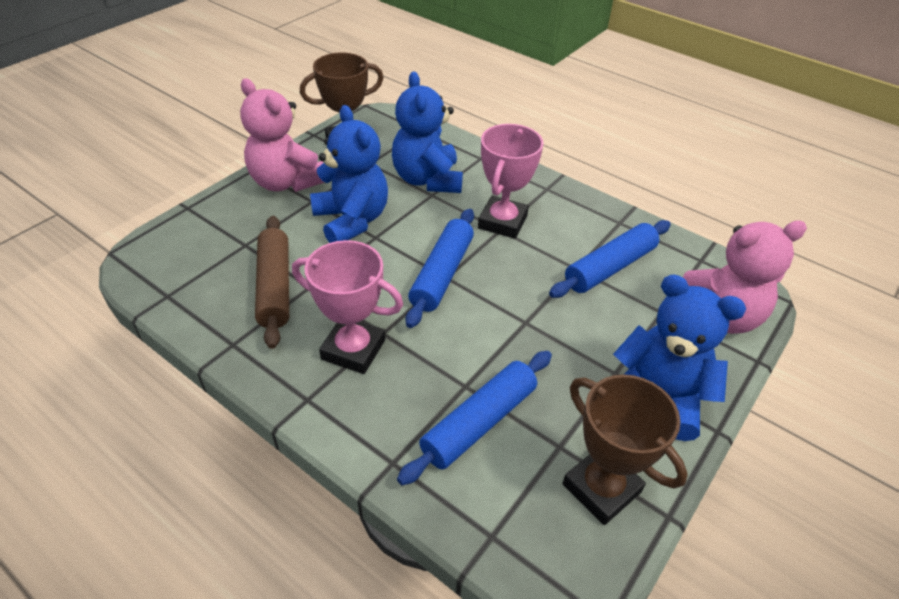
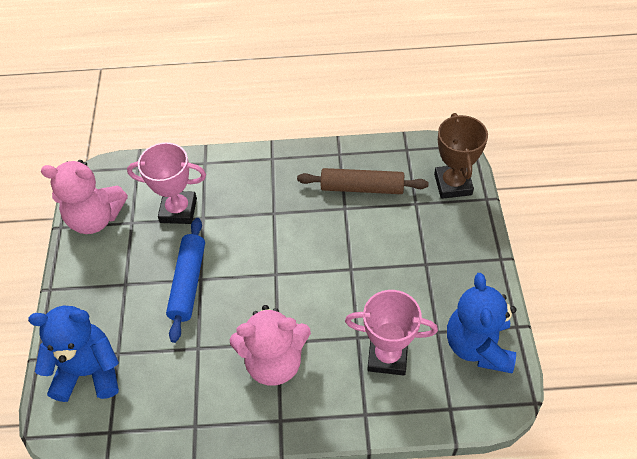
blue rolling pin: 3 -> 1
blue teddy bear: 3 -> 2
brown trophy: 2 -> 1

